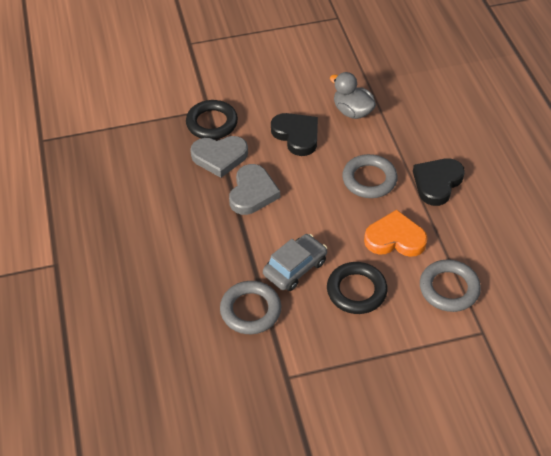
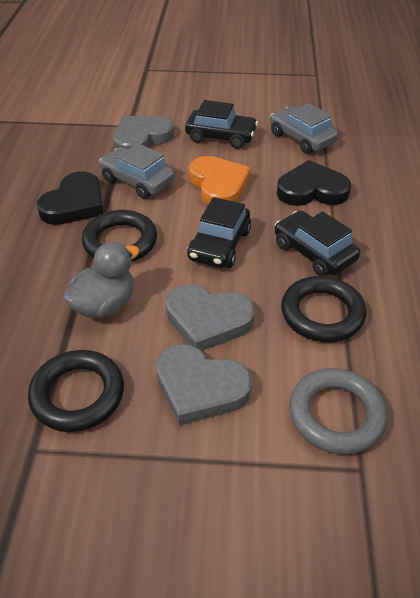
black car: 0 -> 3
black ring: 2 -> 3
grey car: 1 -> 2
grey heart: 2 -> 3
grey ring: 3 -> 1

